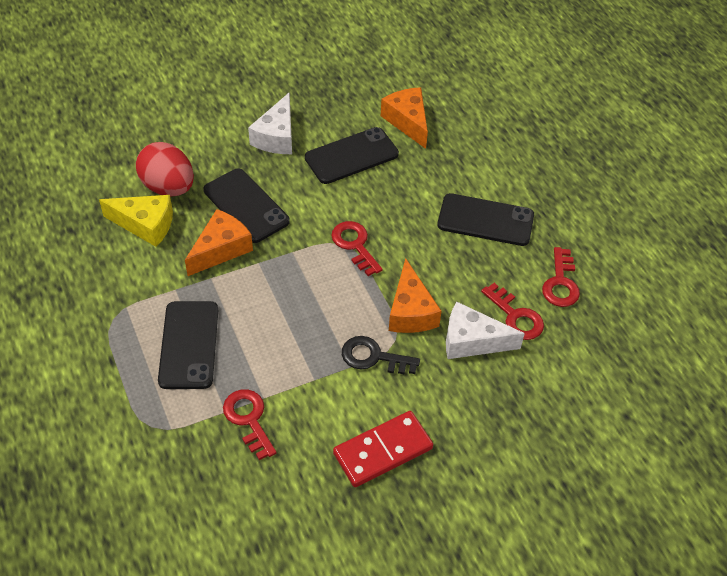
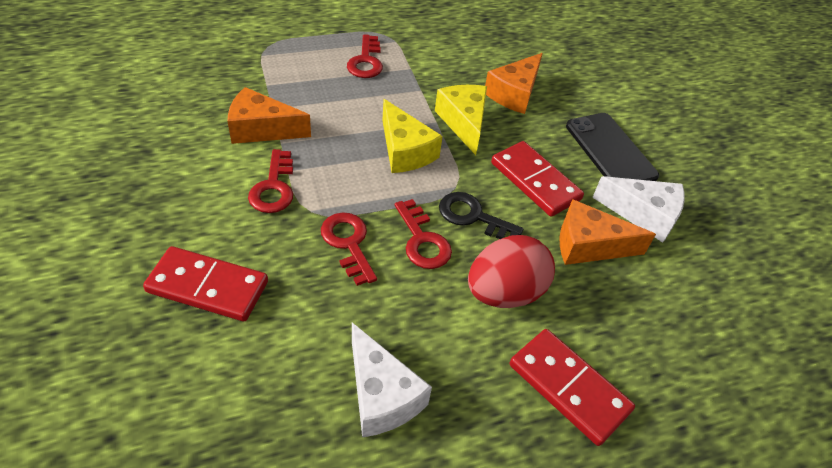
black phone: 4 -> 1
red domino: 1 -> 3
yellow cheese: 1 -> 2

